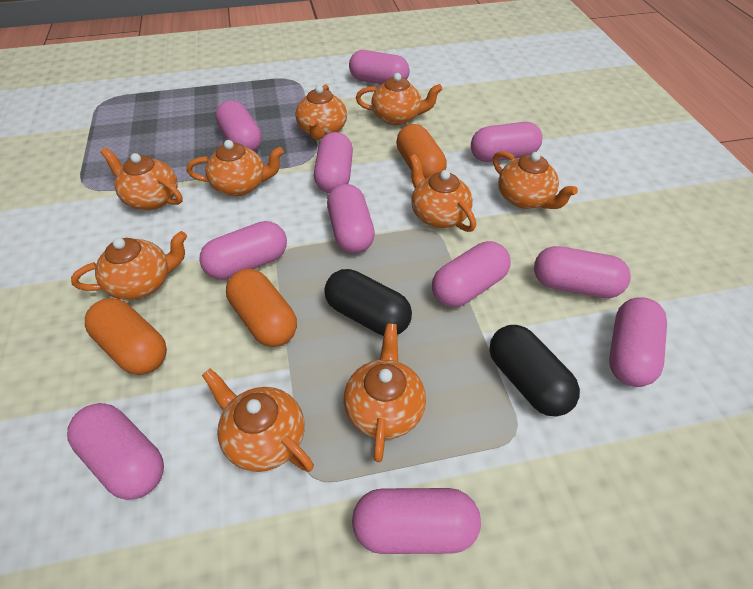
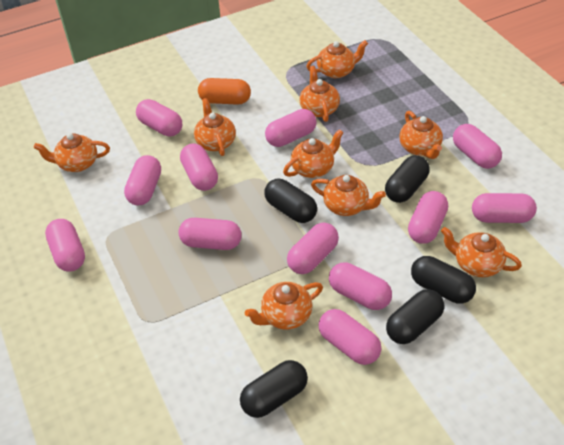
black capsule: 2 -> 5
orange capsule: 3 -> 1
pink capsule: 11 -> 12

